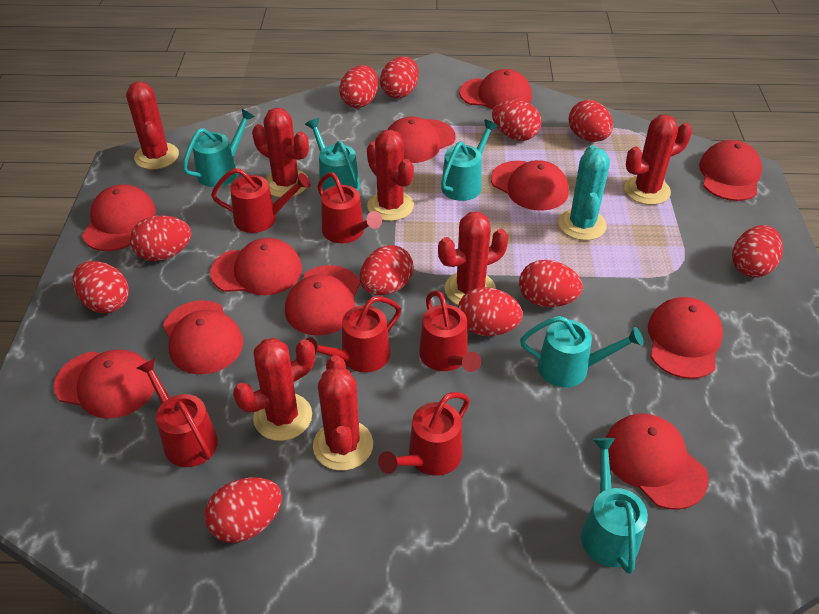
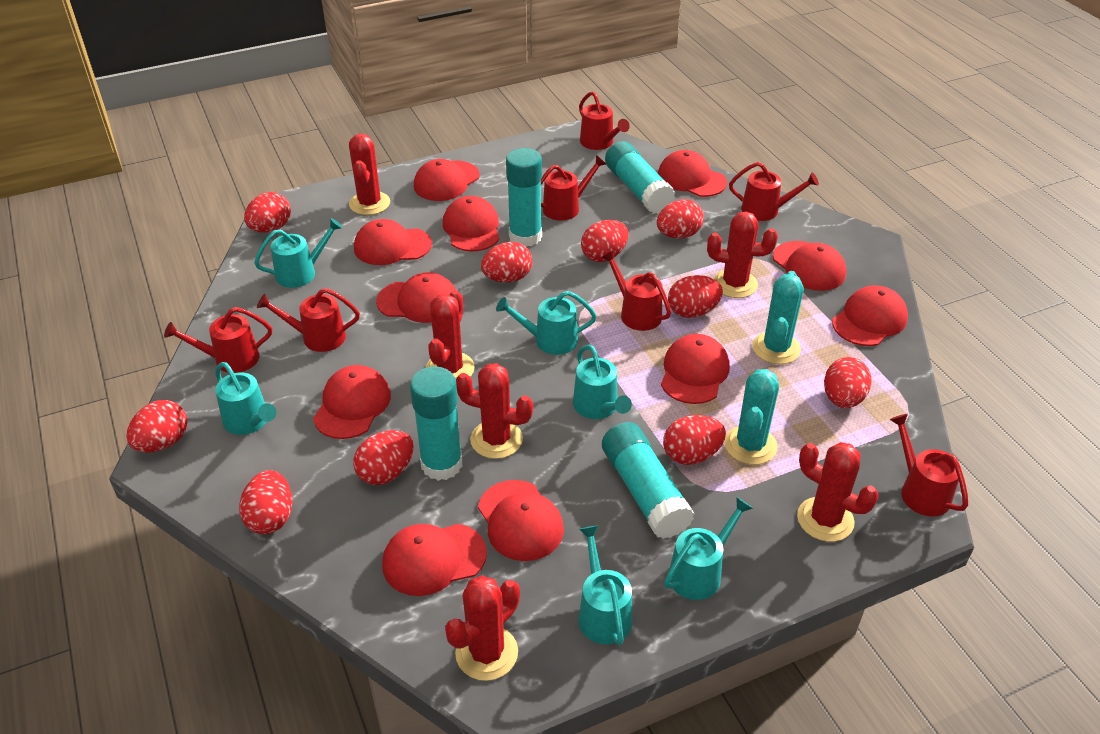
red cactus: 7 -> 6
red egg: 11 -> 10
red watering can: 6 -> 7
turquoise cactus: 1 -> 2
turquoise glue stick: 0 -> 4
turquoise watering can: 5 -> 6

